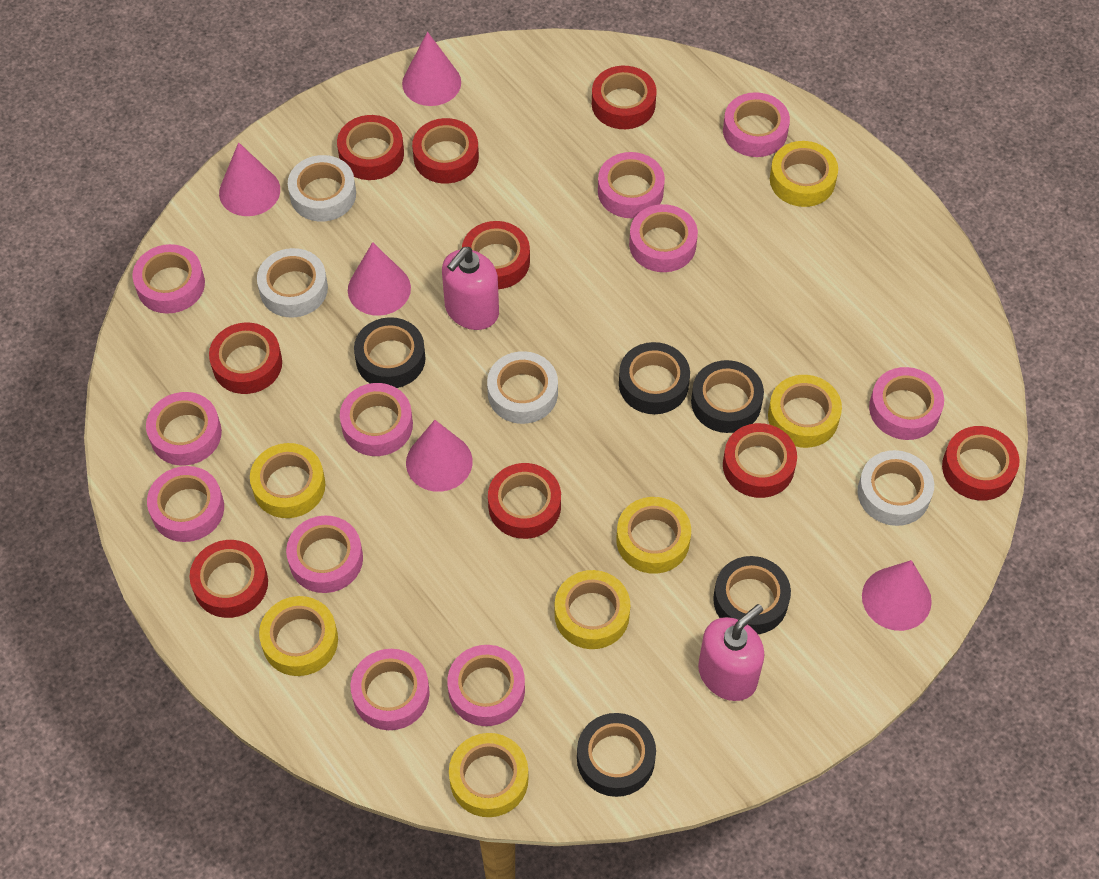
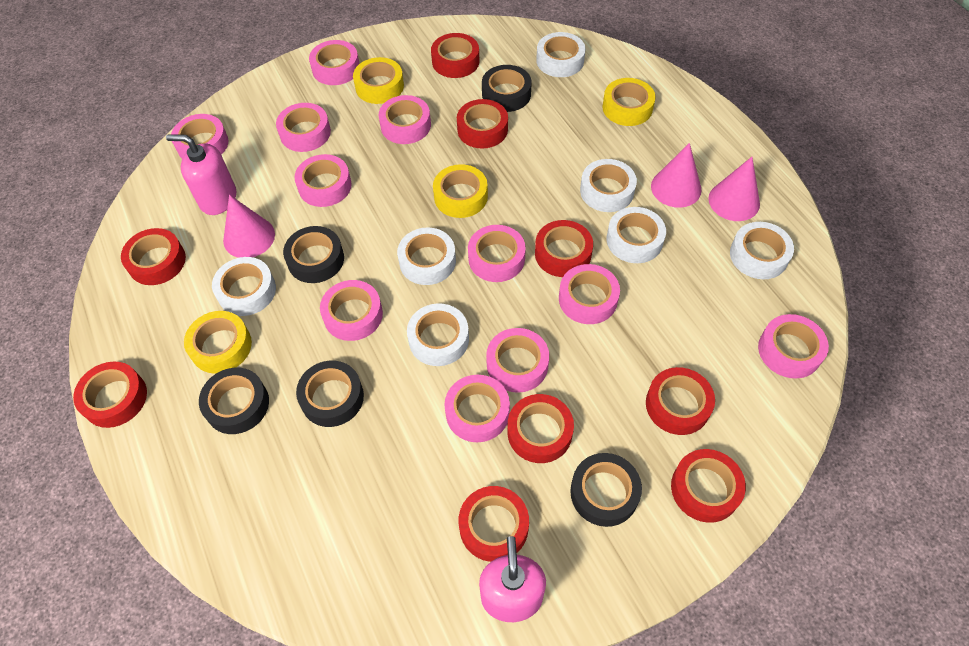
pink cone: 5 -> 3
white tape: 4 -> 7
yellow tape: 7 -> 4

